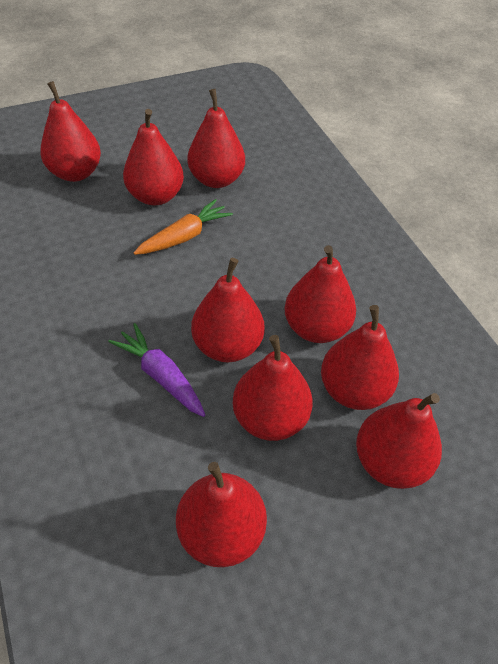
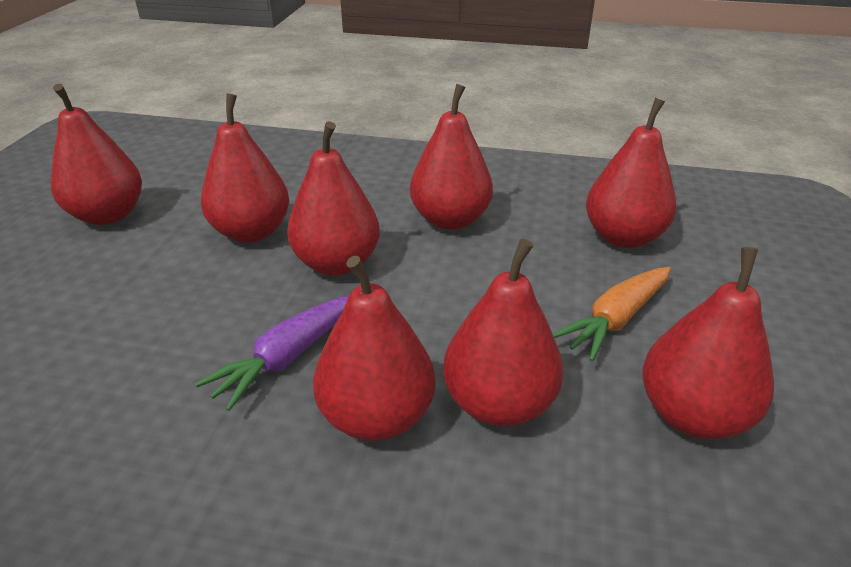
red pear: 9 -> 8

